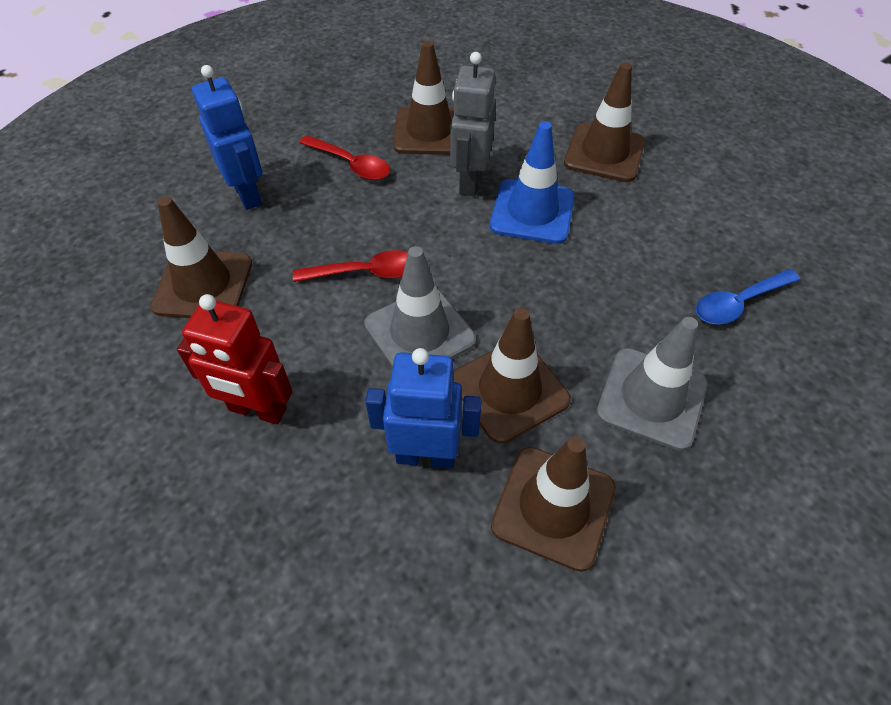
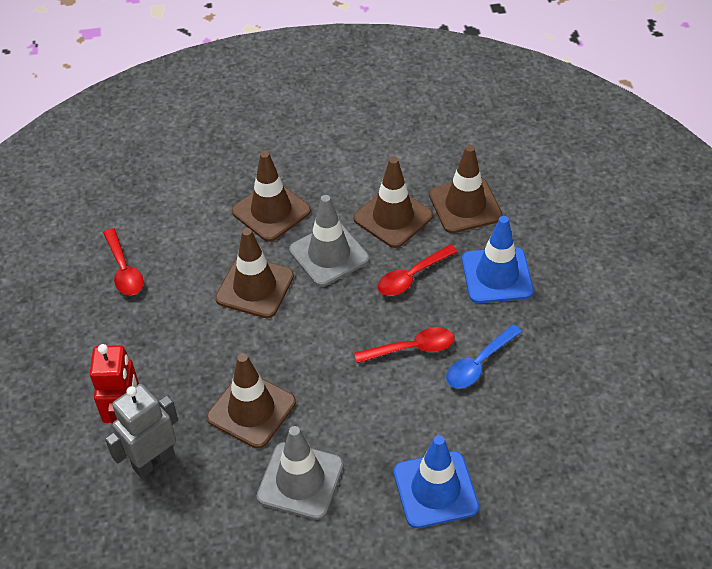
blue robot: 2 -> 0
blue traffic cone: 1 -> 2
red spoon: 2 -> 3

